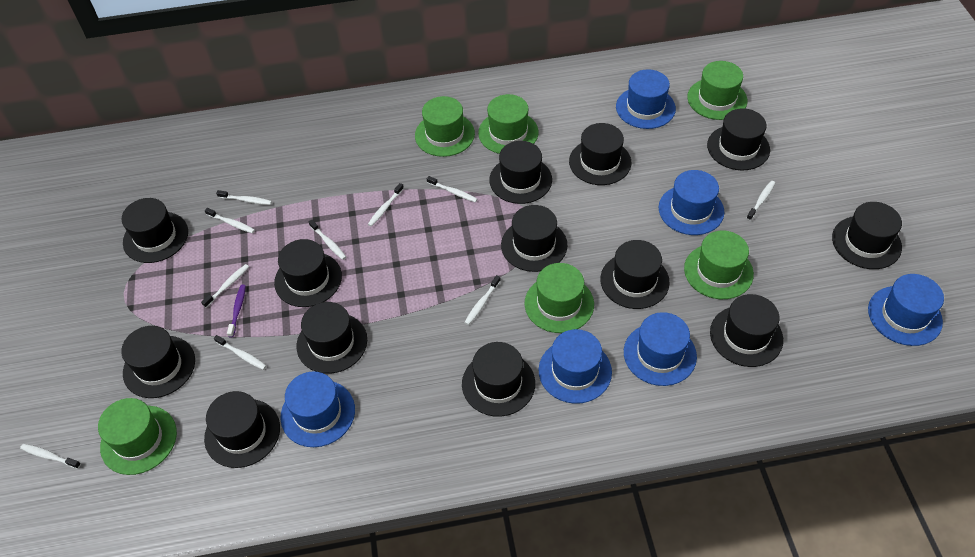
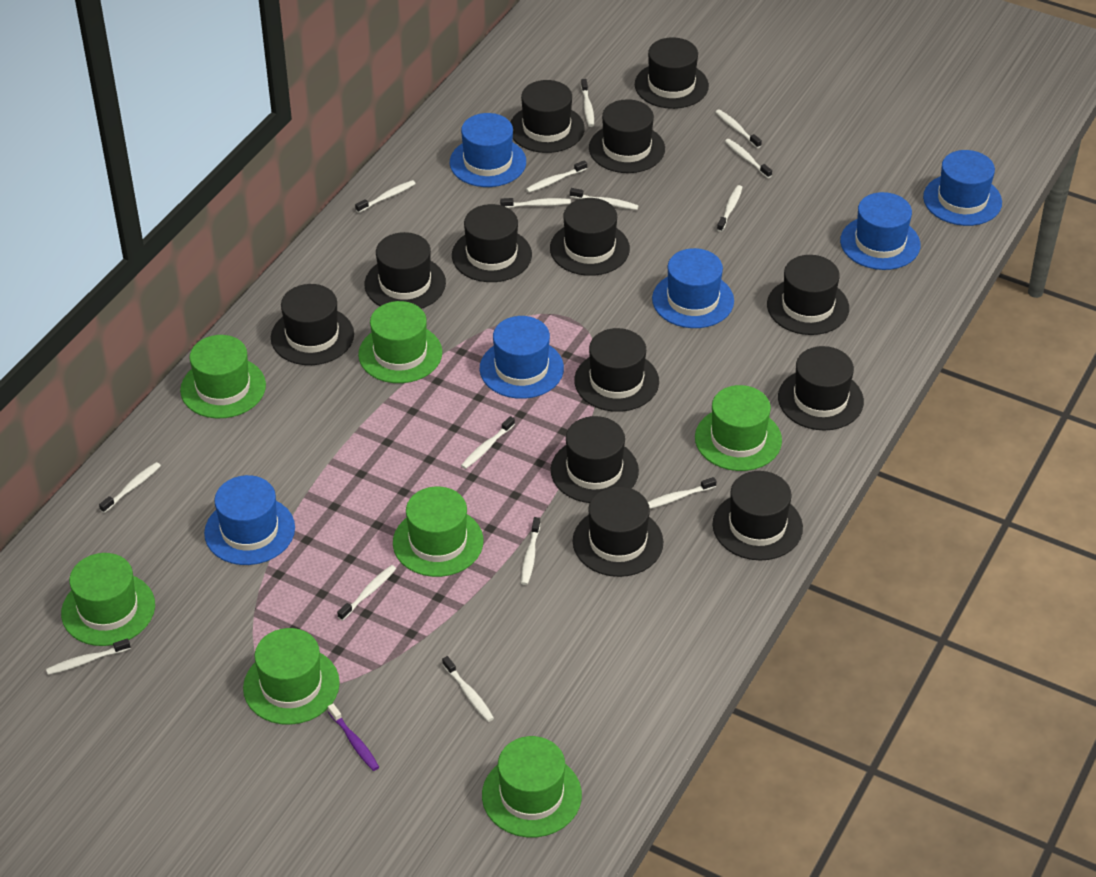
green hat: 6 -> 7
white toothbrush: 10 -> 15

